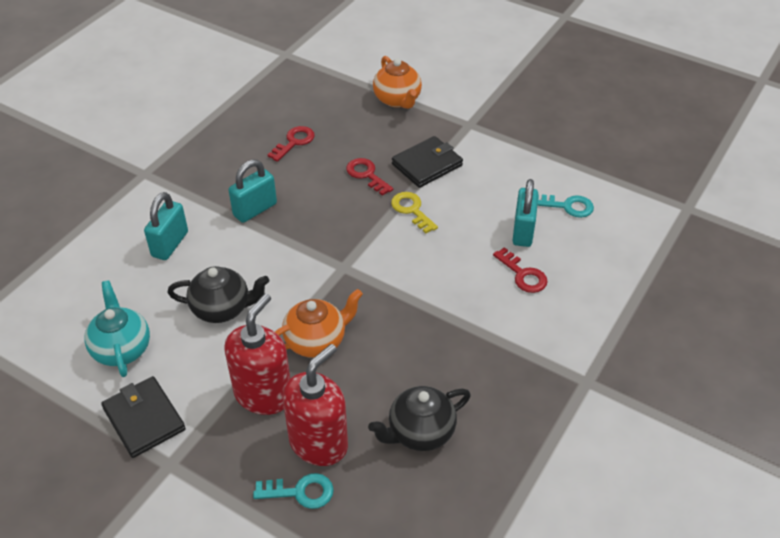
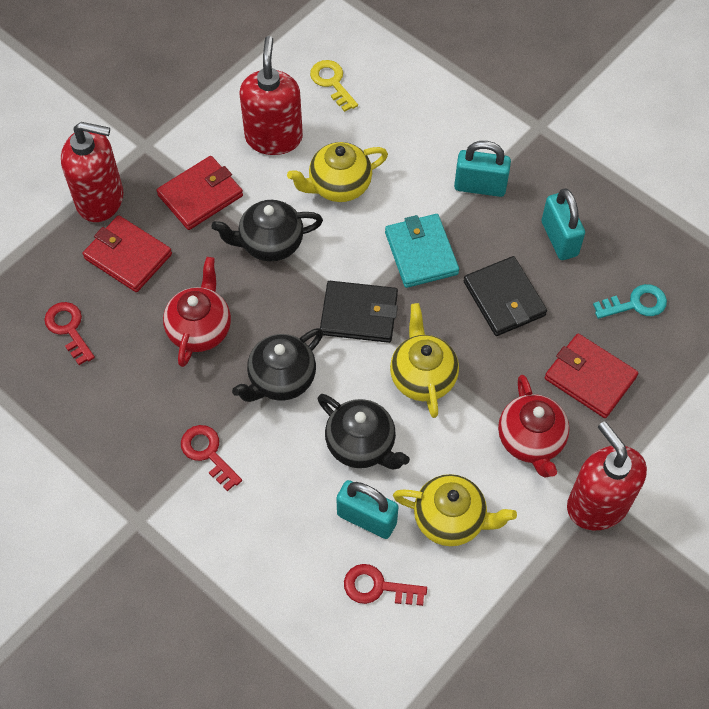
black teapot: 2 -> 3
orange teapot: 2 -> 0
red soap dispenser: 2 -> 3
red teapot: 0 -> 2
red wallet: 0 -> 3
turquoise key: 2 -> 1
turquoise teapot: 1 -> 0
turquoise wallet: 0 -> 1
yellow teapot: 0 -> 3

